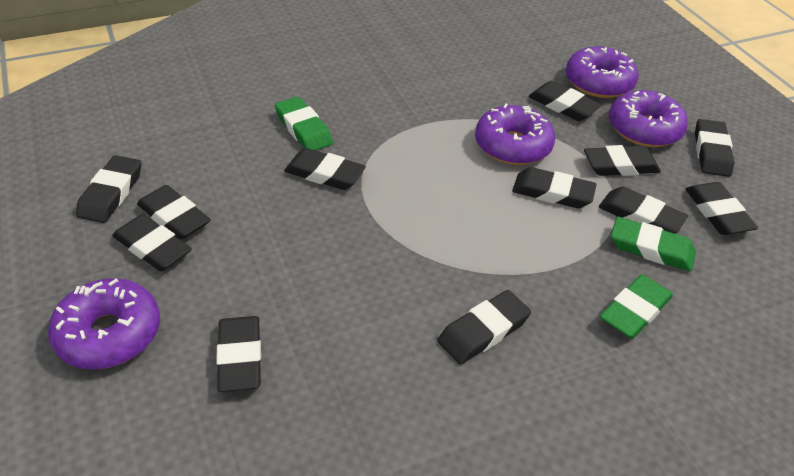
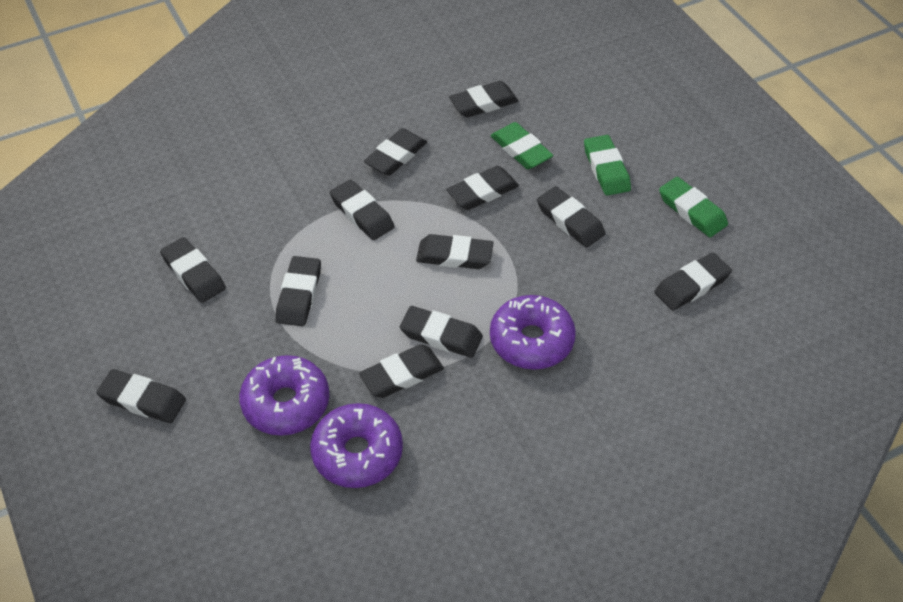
purple donut: 4 -> 3

